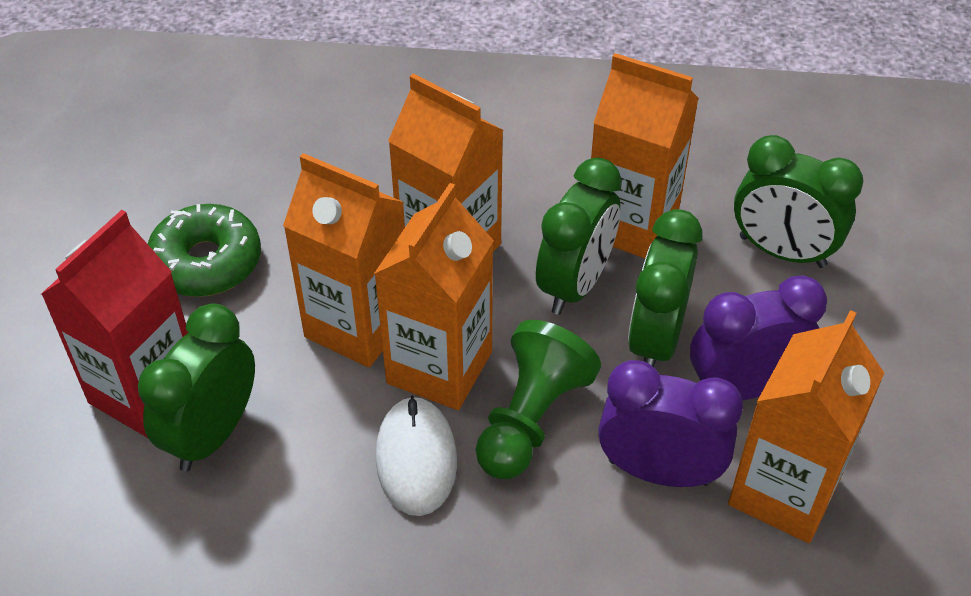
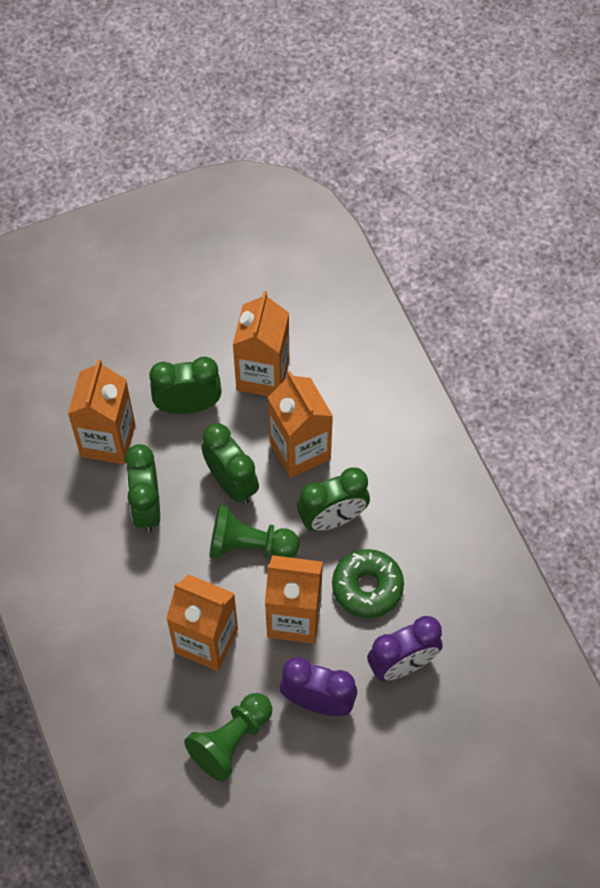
green pawn: 1 -> 2
red carton: 1 -> 0
white mouse: 1 -> 0

